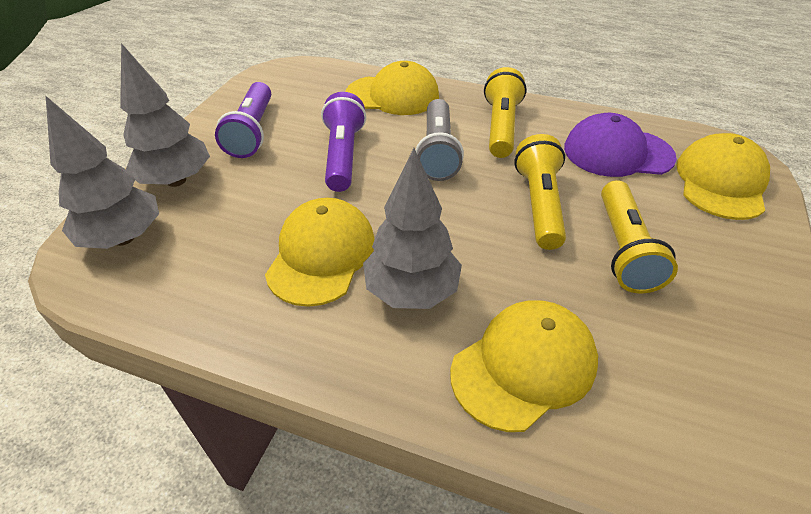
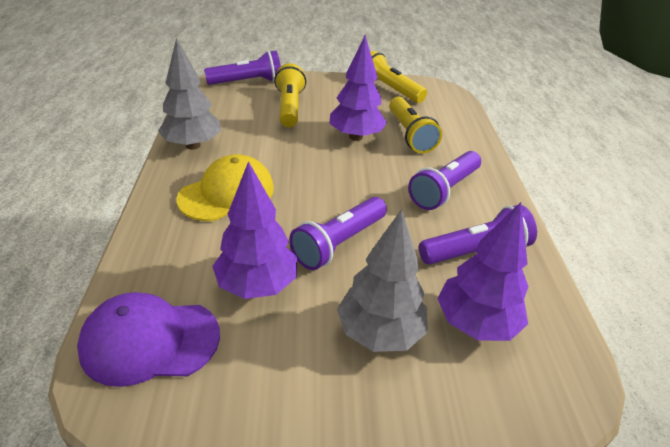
grey flashlight: 1 -> 0
grey tree: 3 -> 2
purple flashlight: 2 -> 4
purple tree: 0 -> 3
yellow cap: 4 -> 1

